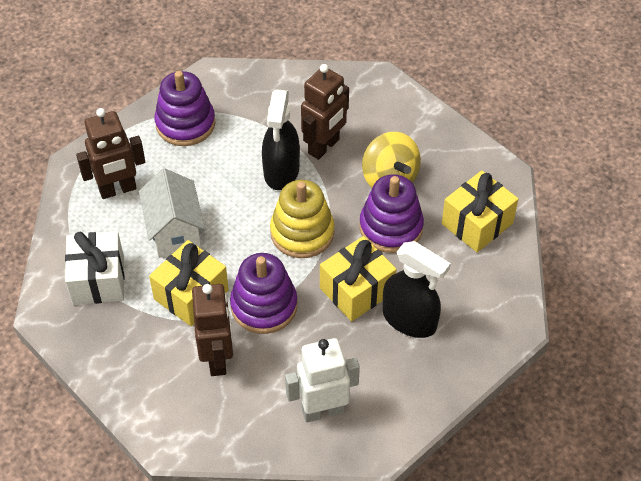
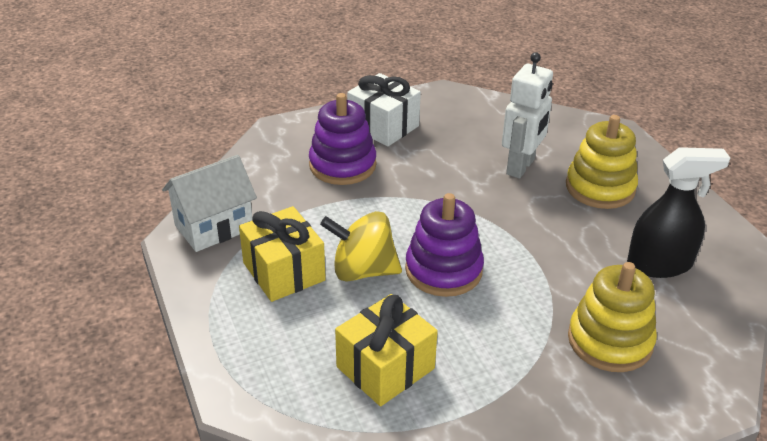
black spray bottle: 2 -> 1
brown robot: 3 -> 0
purple stacking toy: 3 -> 2
yellow gift: 3 -> 2
yellow stacking toy: 1 -> 2

